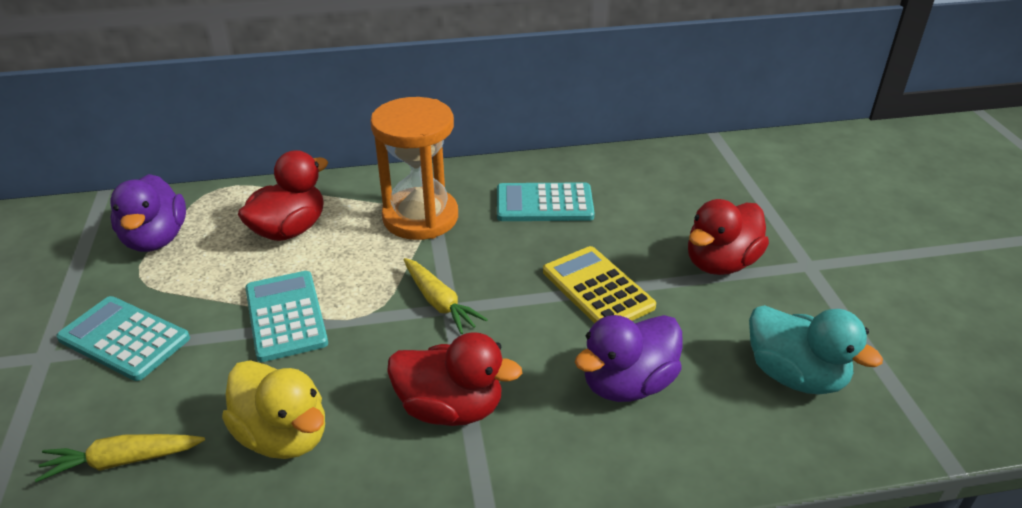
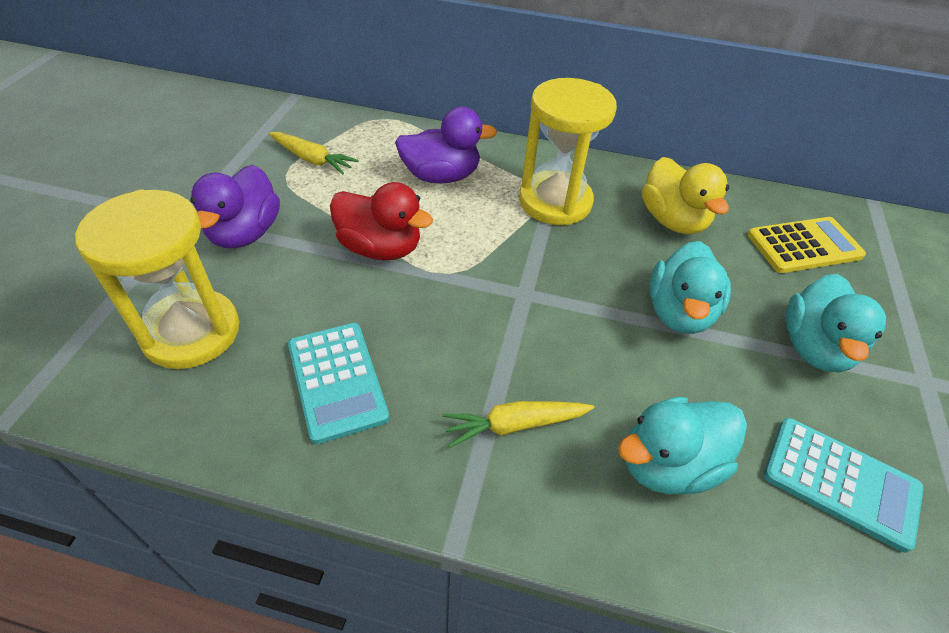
orange hourglass: 1 -> 0
red duck: 3 -> 1
turquoise calculator: 3 -> 2
turquoise duck: 1 -> 3
yellow hourglass: 0 -> 2

